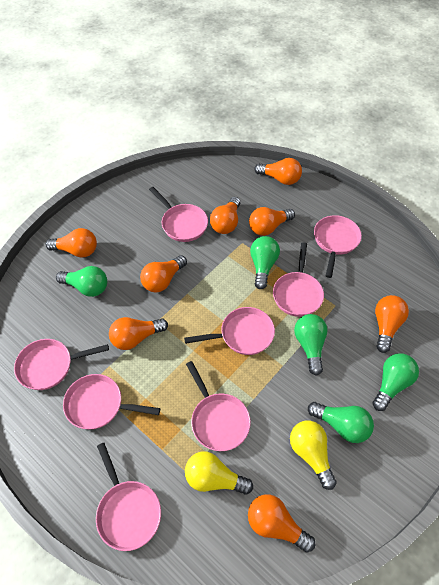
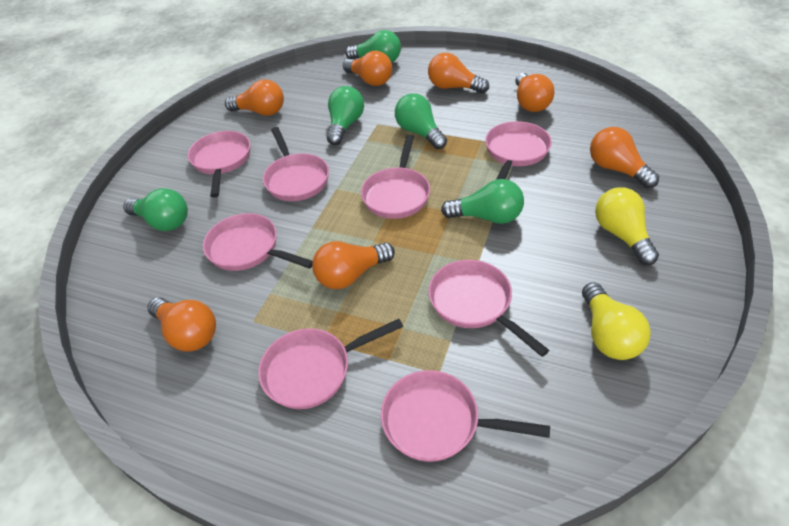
orange light bulb: 8 -> 7

